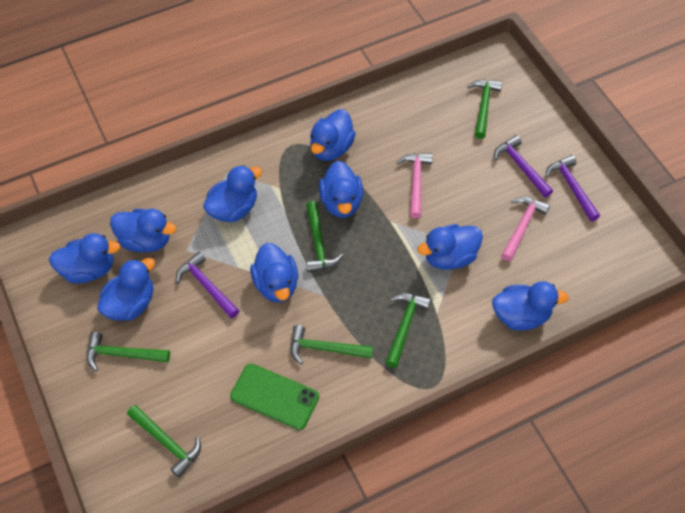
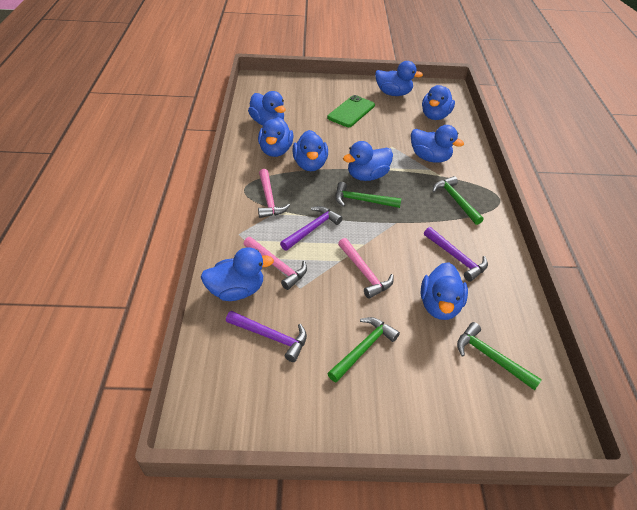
green hammer: 6 -> 4
pink hammer: 2 -> 3

